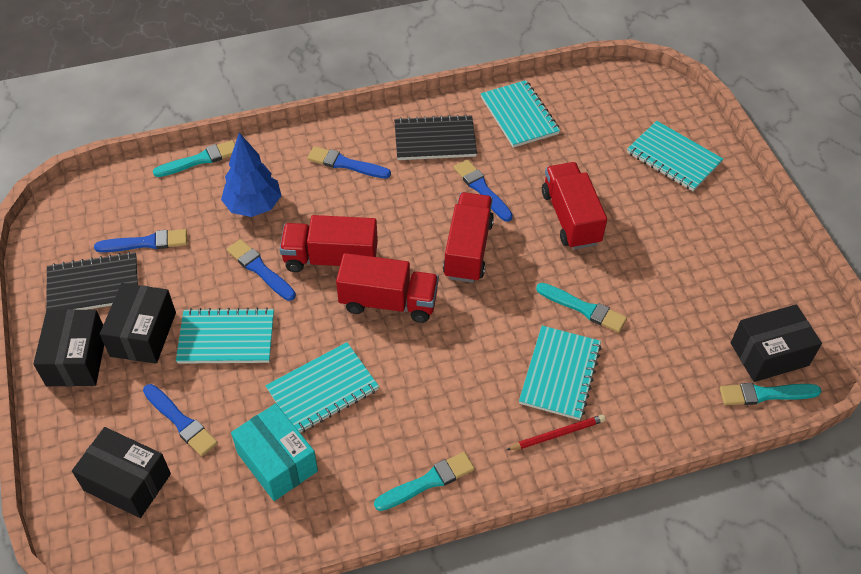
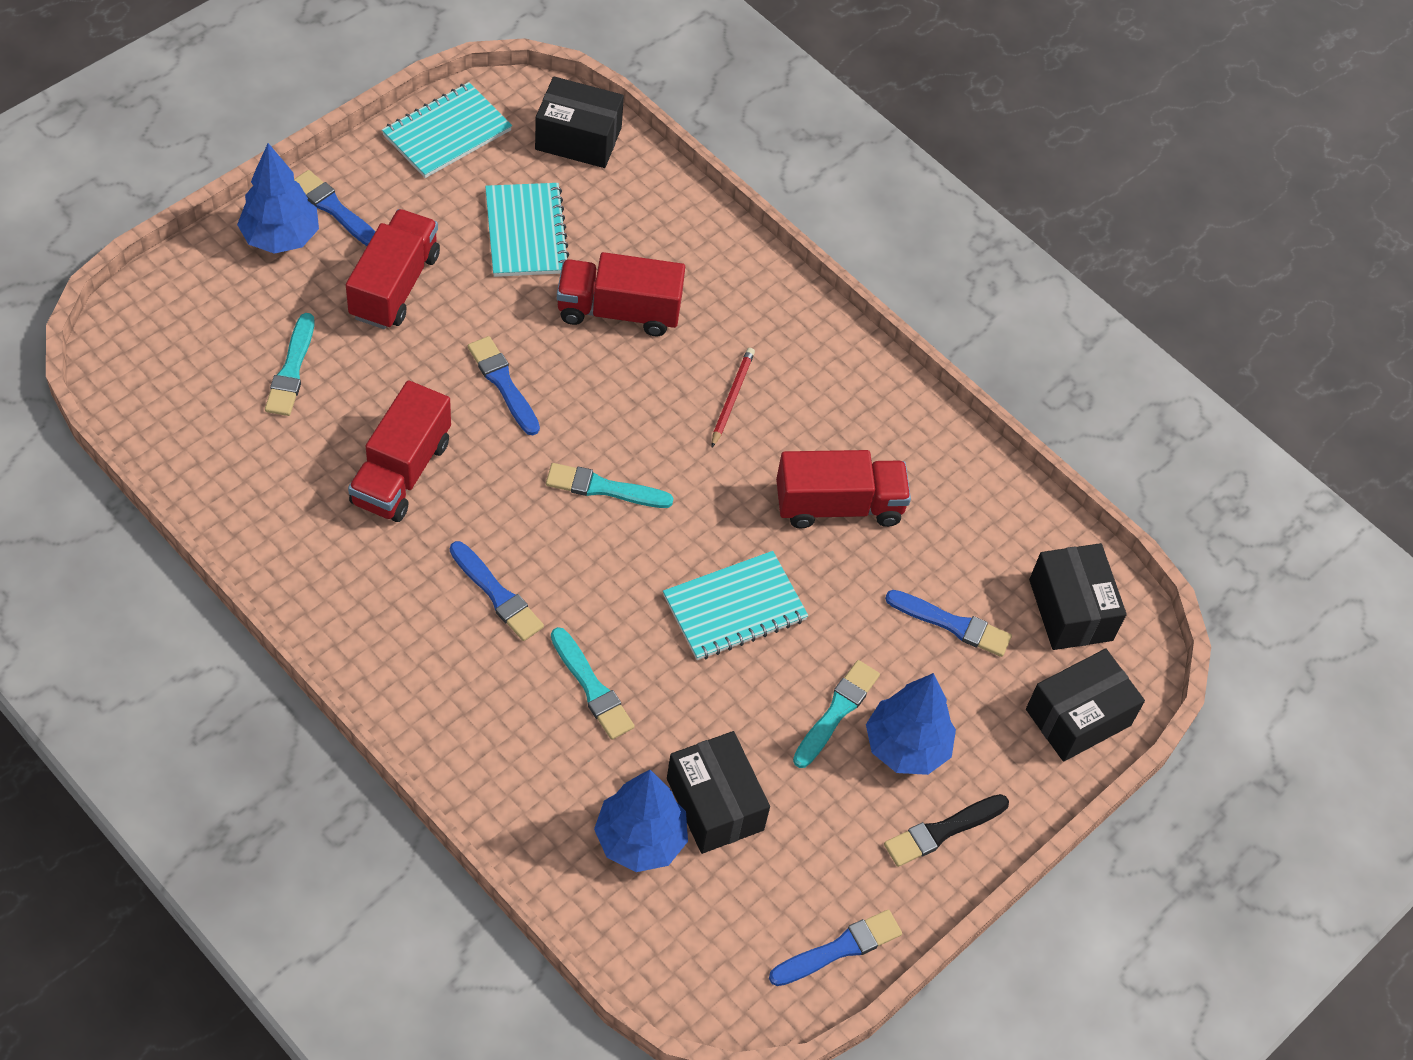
black brush: 0 -> 1
black notebook: 2 -> 0
blue tree: 1 -> 3
turquoise box: 1 -> 0
turquoise notebook: 5 -> 3

